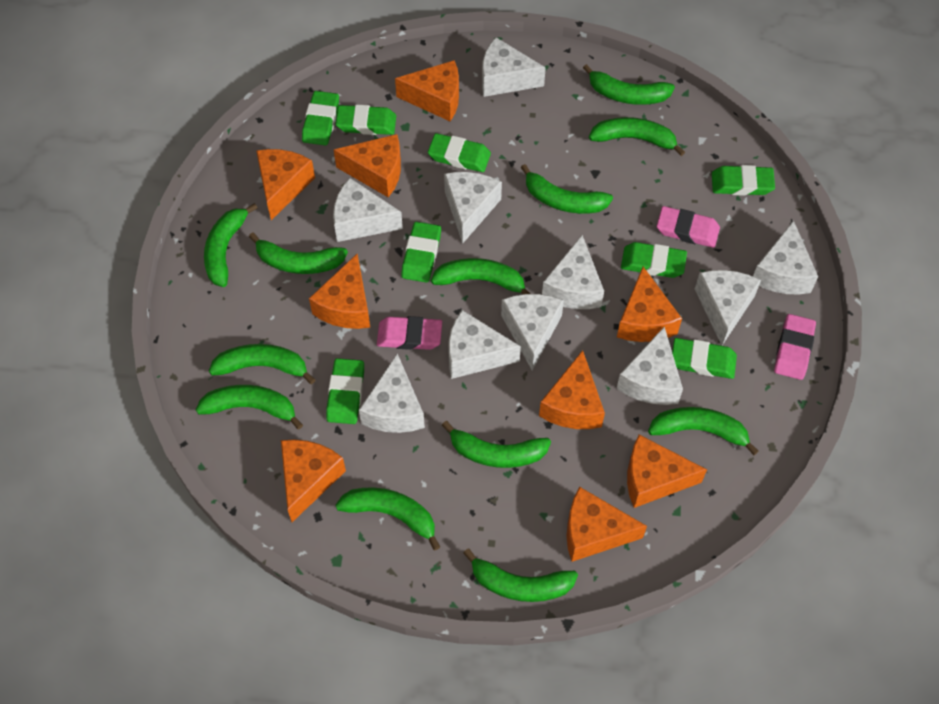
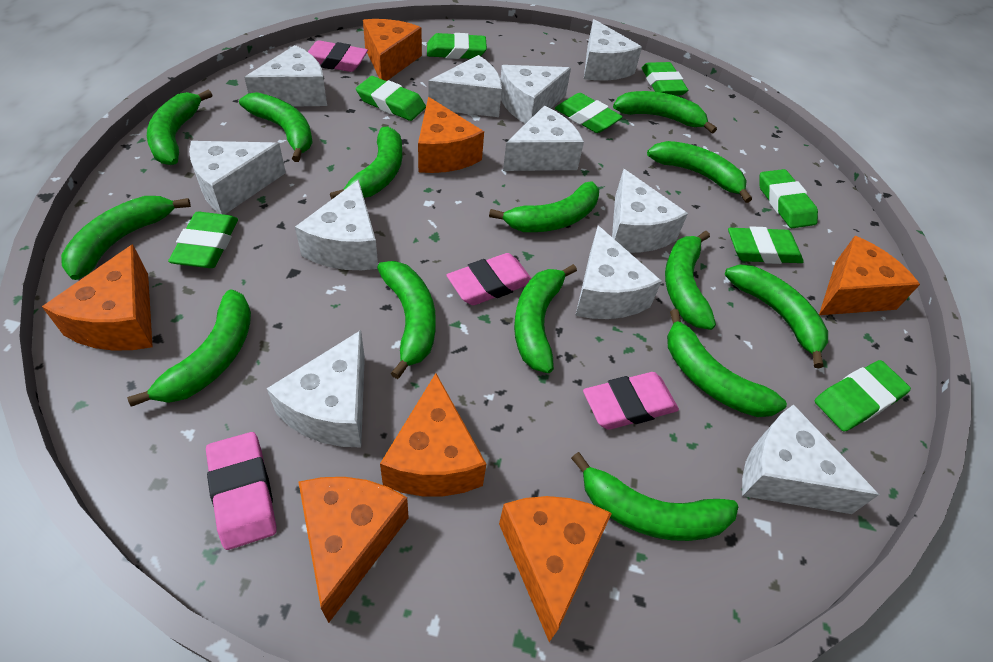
green banana: 12 -> 14
orange cheese: 9 -> 7
pink eraser: 3 -> 4
white cheese: 10 -> 11

